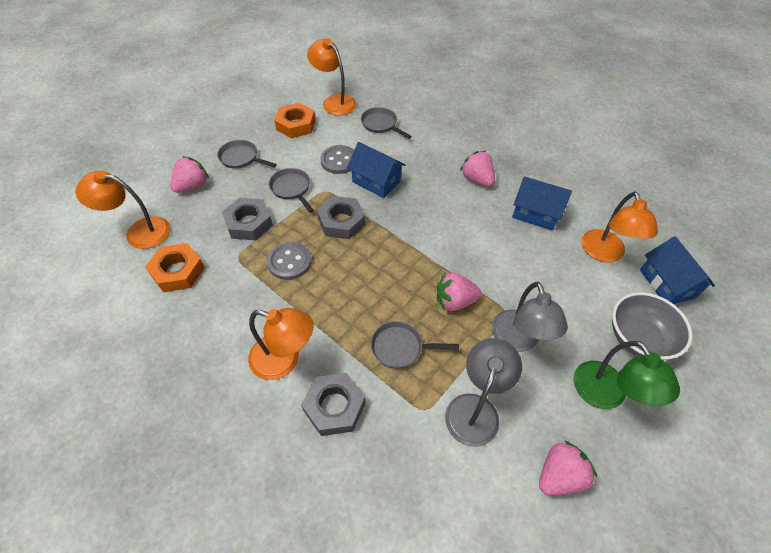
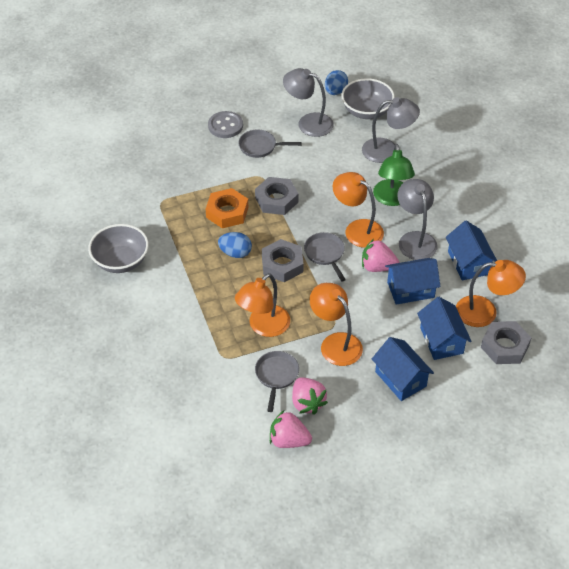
blue egg: 0 -> 2
blue house: 3 -> 4
grey bowl: 1 -> 2
grey button: 2 -> 1
grey lamp: 2 -> 3
grey pan: 4 -> 3
orange nut: 2 -> 1
pink strawberry: 4 -> 3

